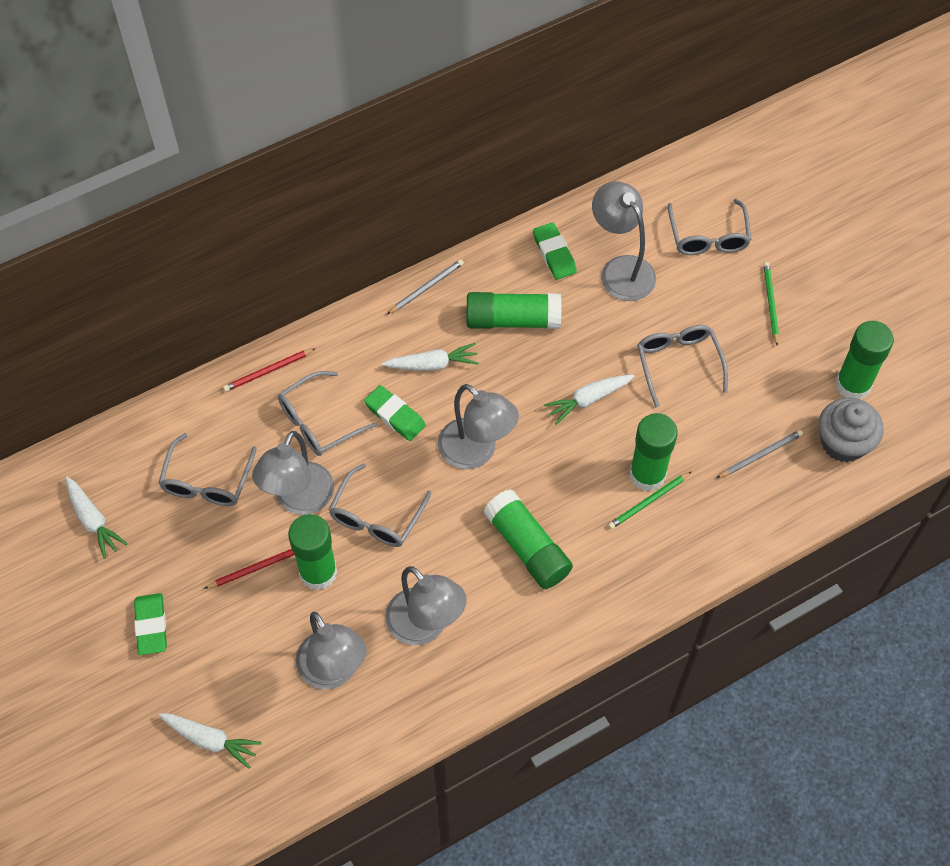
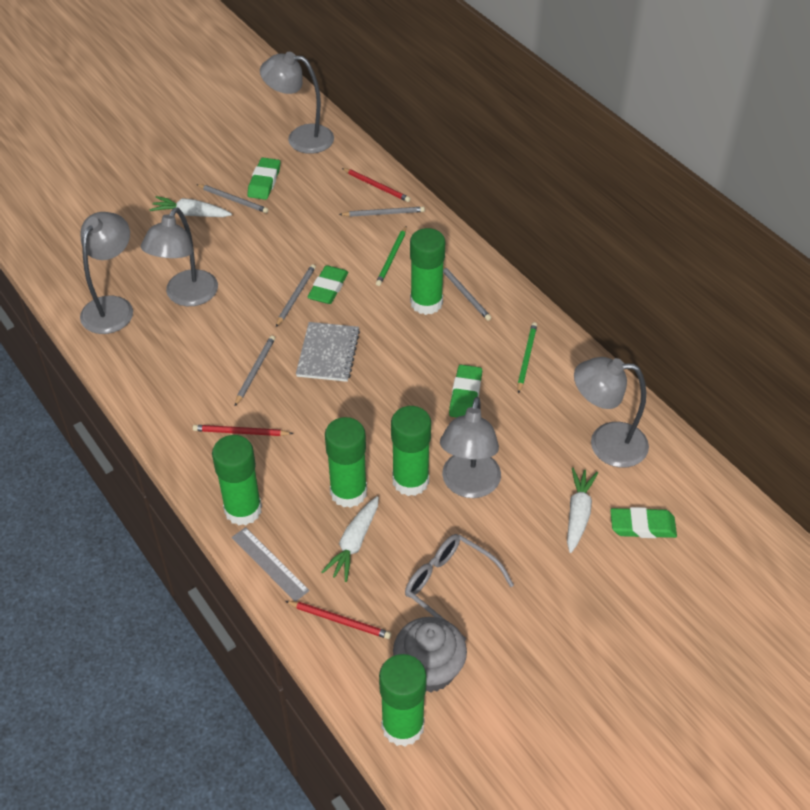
green eraser: 3 -> 4
grey glasses: 5 -> 1
grey notebook: 0 -> 1
grey pencil: 2 -> 5
grey ruler: 0 -> 1
red pencil: 2 -> 3
white carrot: 4 -> 3

